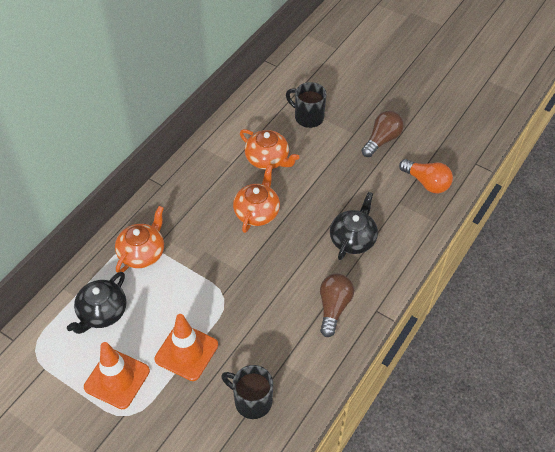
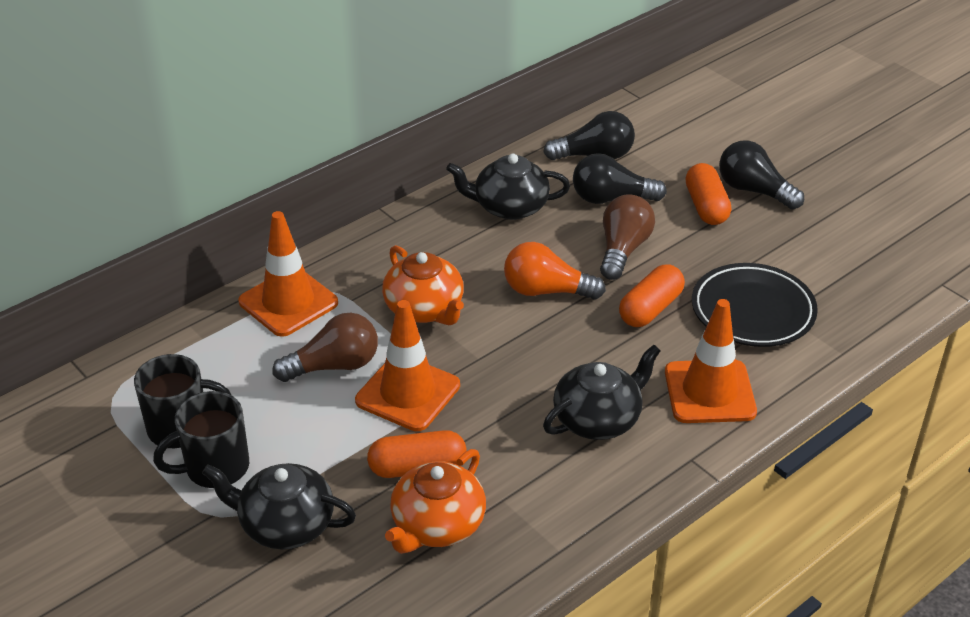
black light bulb: 0 -> 3
black plate: 0 -> 1
black teapot: 2 -> 3
orange capsule: 0 -> 3
orange teapot: 3 -> 2
orange traffic cone: 2 -> 3

